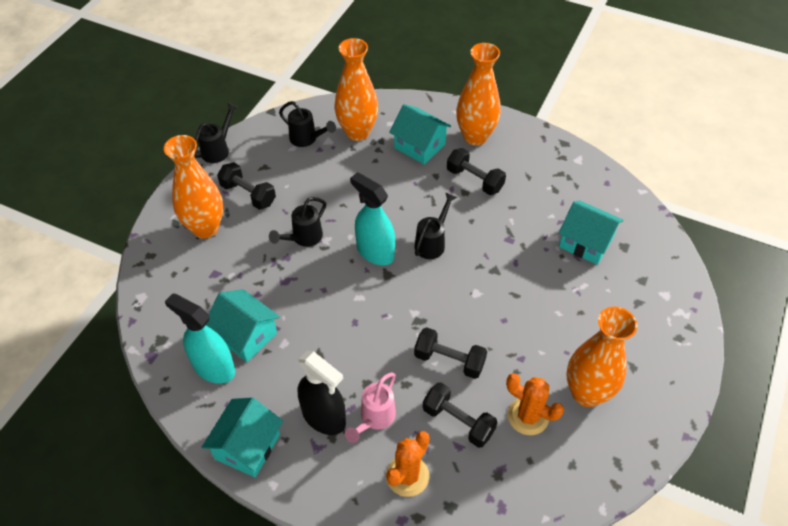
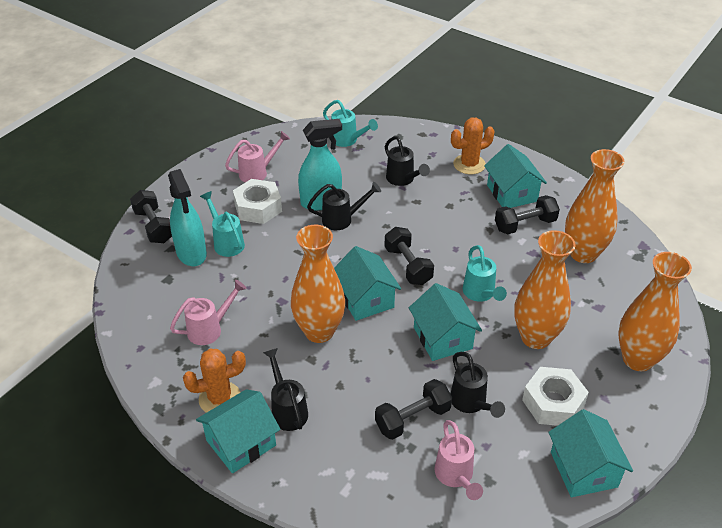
black spray bottle: 1 -> 0
pink watering can: 1 -> 3
turquoise house: 4 -> 5
turquoise watering can: 0 -> 3
white nut: 0 -> 2

